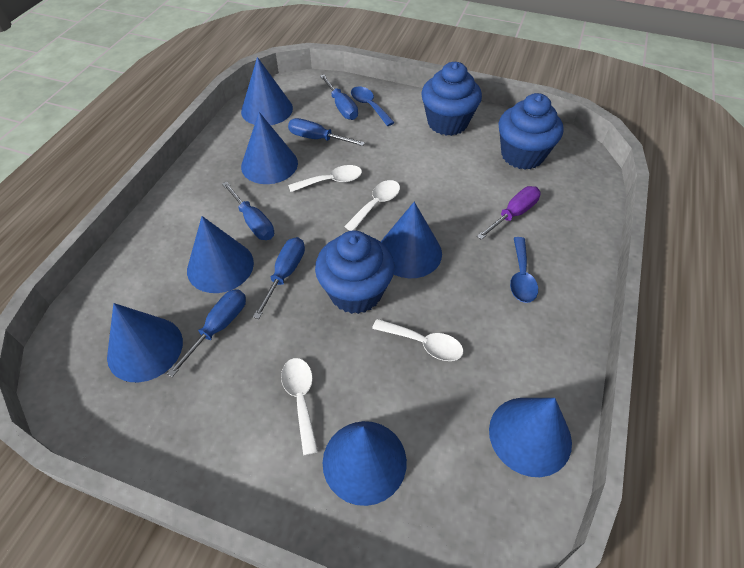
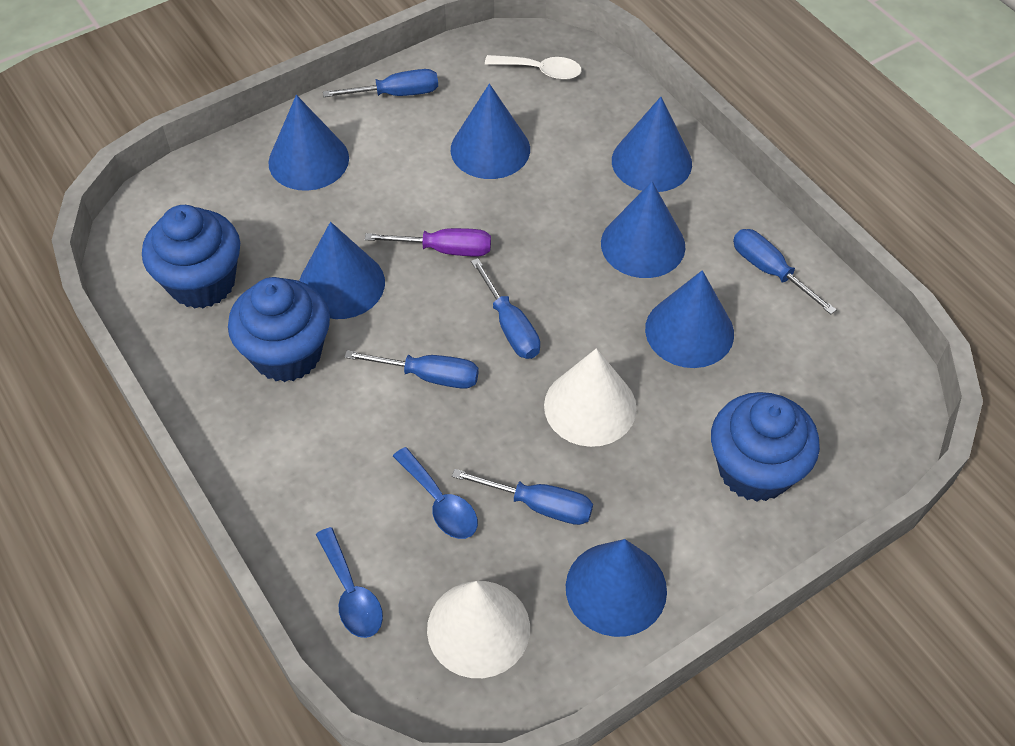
white cone: 0 -> 2
white spoon: 4 -> 1

